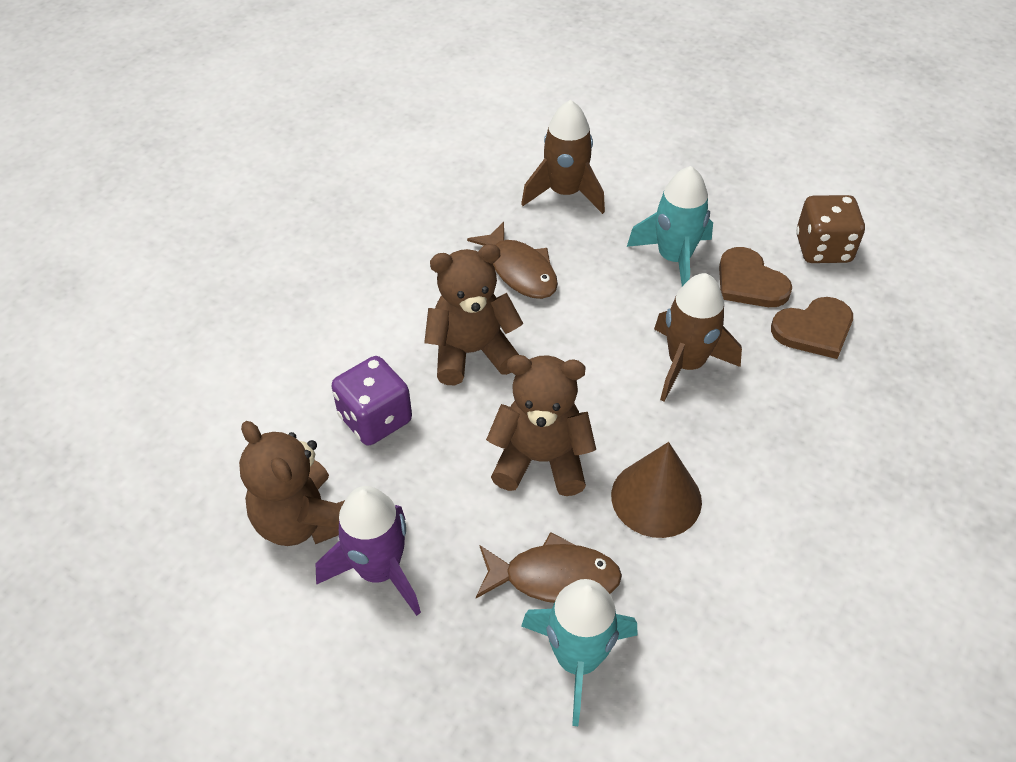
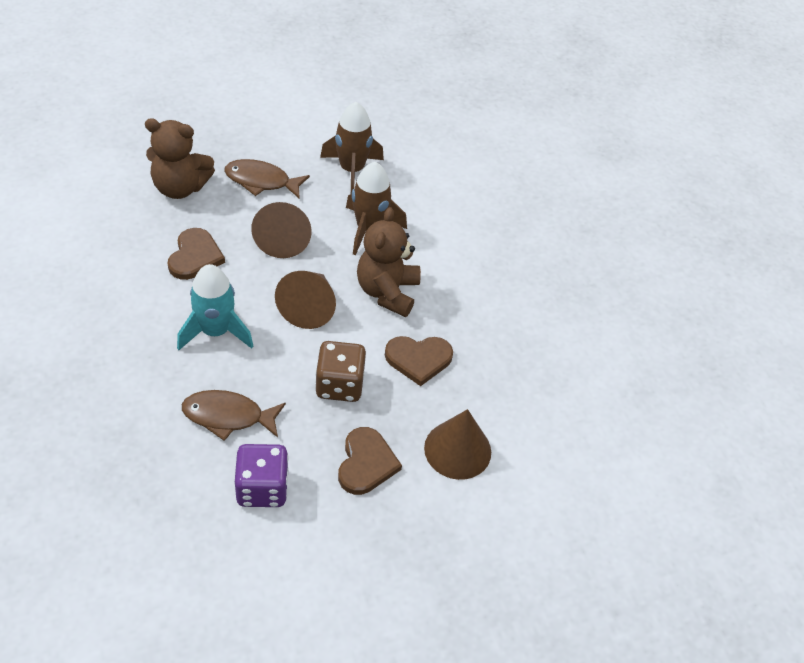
brown cone: 1 -> 3
brown heart: 2 -> 3
brown teddy bear: 3 -> 2
purple rocket: 1 -> 0
turquoise rocket: 2 -> 1

